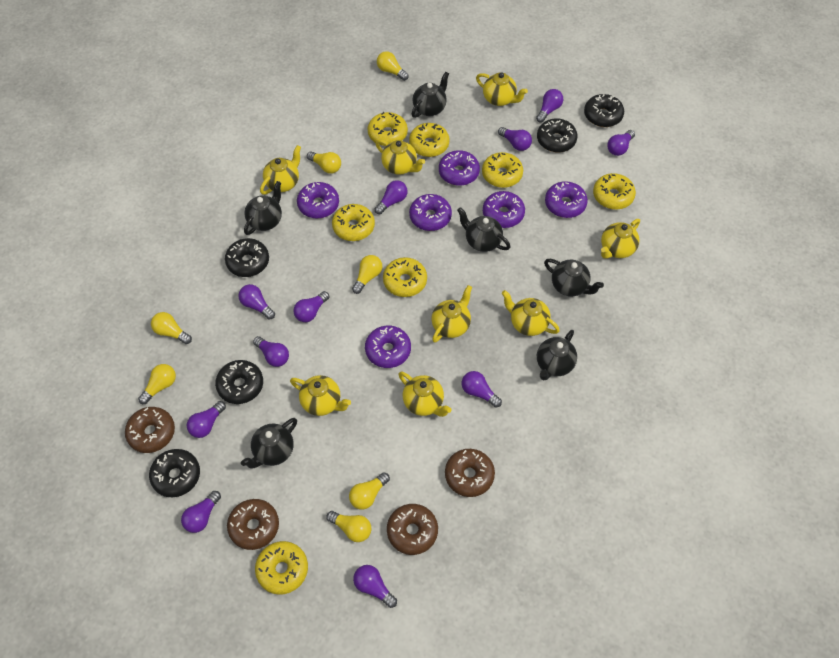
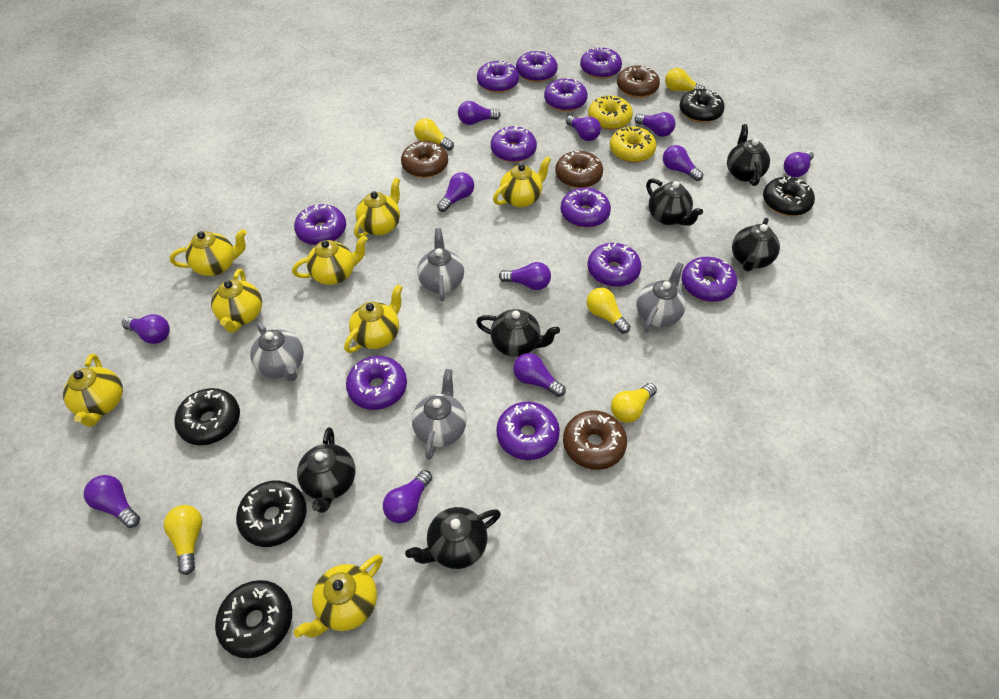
grey teapot: 0 -> 4
purple donut: 6 -> 11
yellow donut: 7 -> 2
yellow light bulb: 7 -> 5

